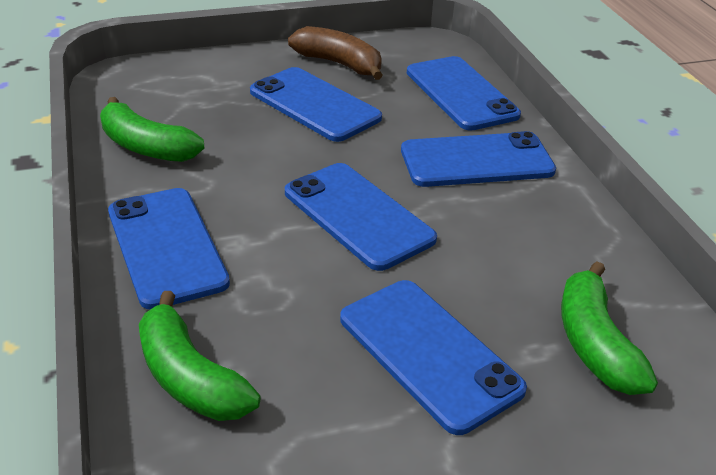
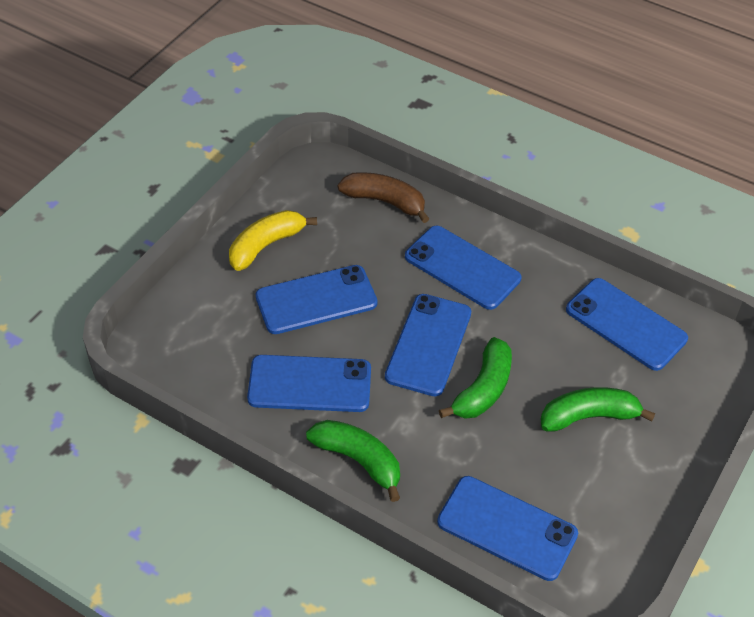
yellow banana: 0 -> 1

